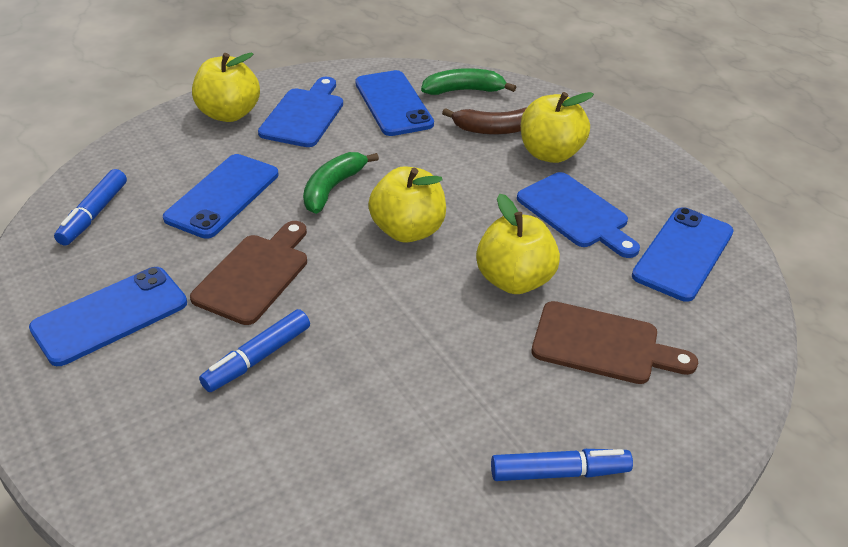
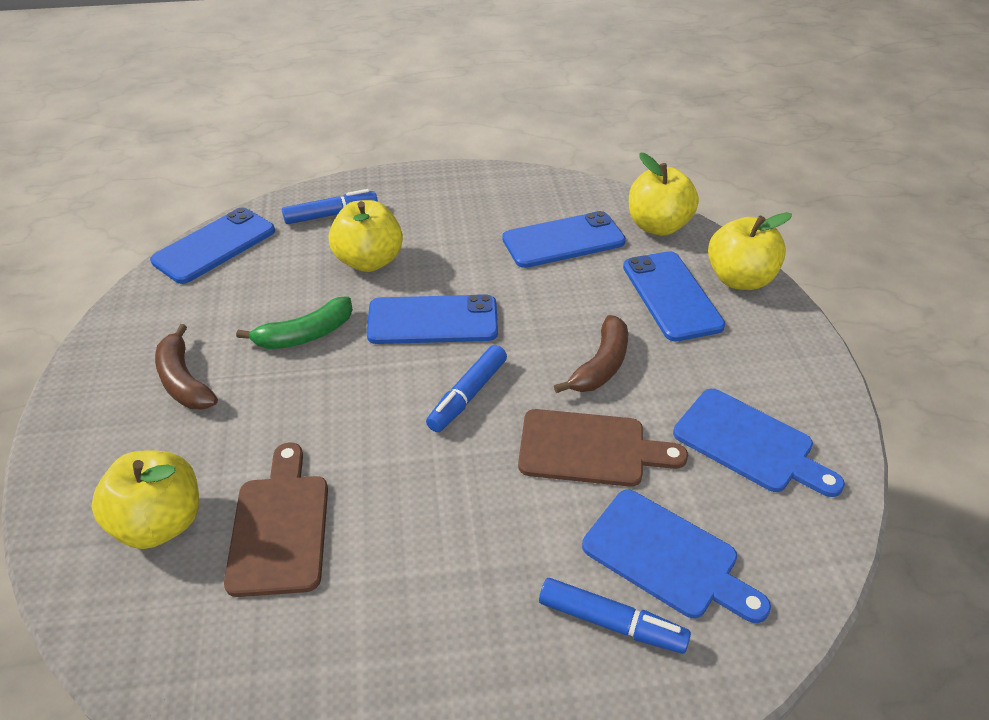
brown banana: 1 -> 2
green banana: 2 -> 1

